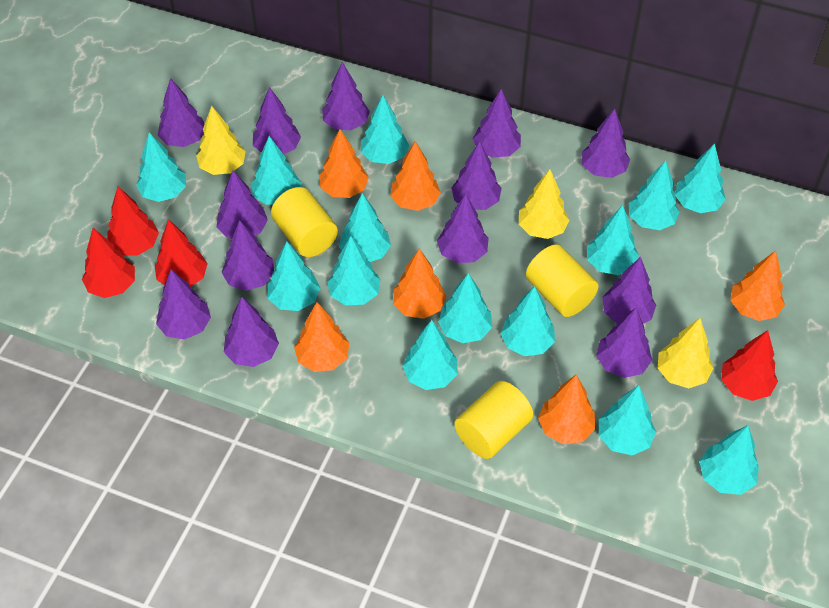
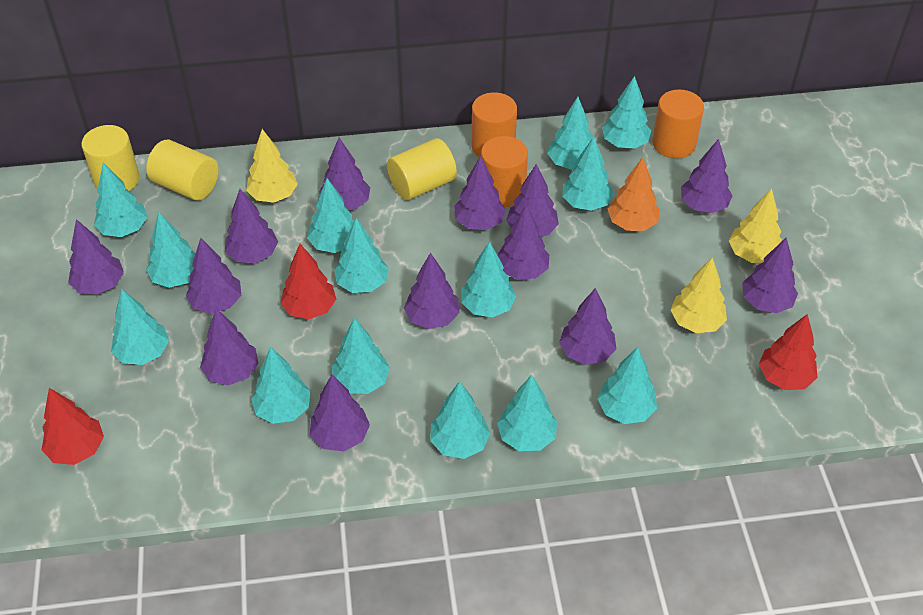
orange cylinder: 0 -> 3
orange tree: 6 -> 1
red tree: 4 -> 3

